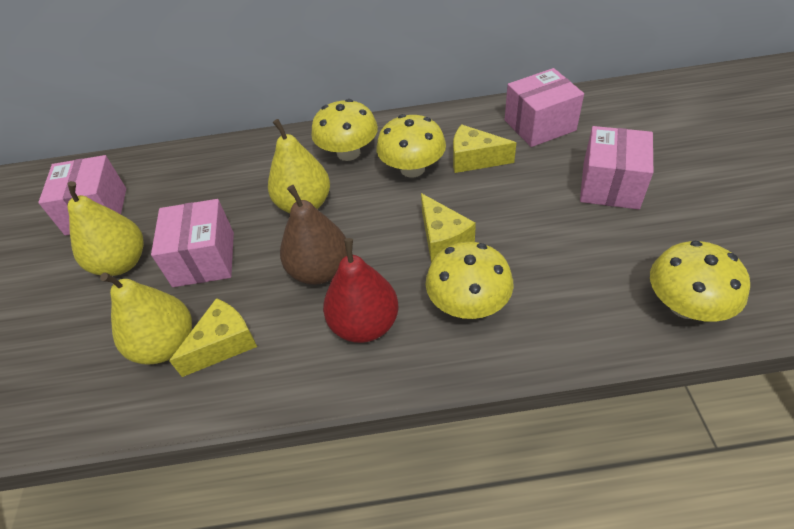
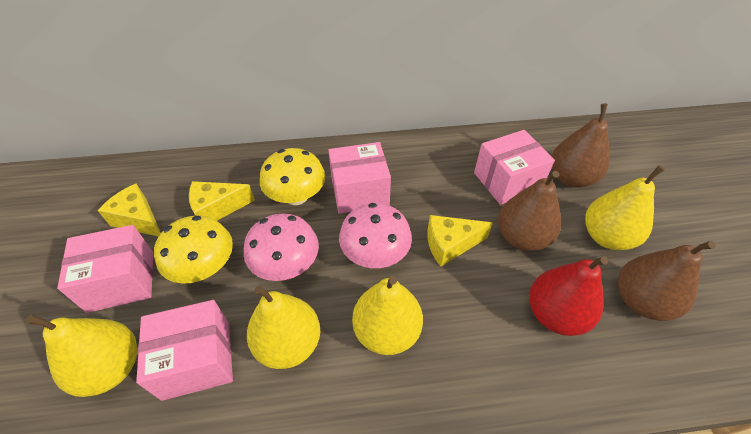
brown pear: 1 -> 3
pink mushroom: 0 -> 2
yellow mushroom: 4 -> 2
yellow pear: 3 -> 4

